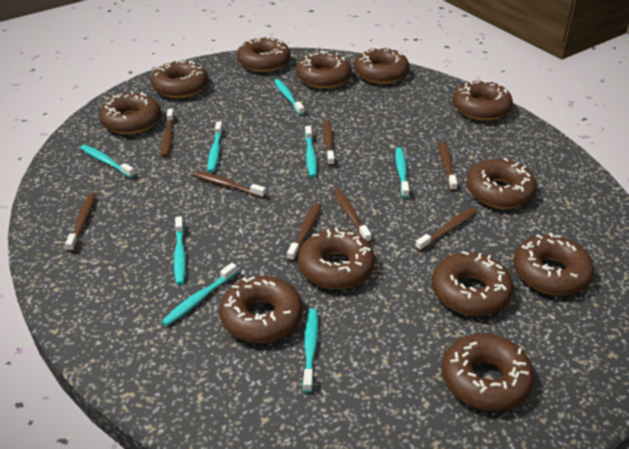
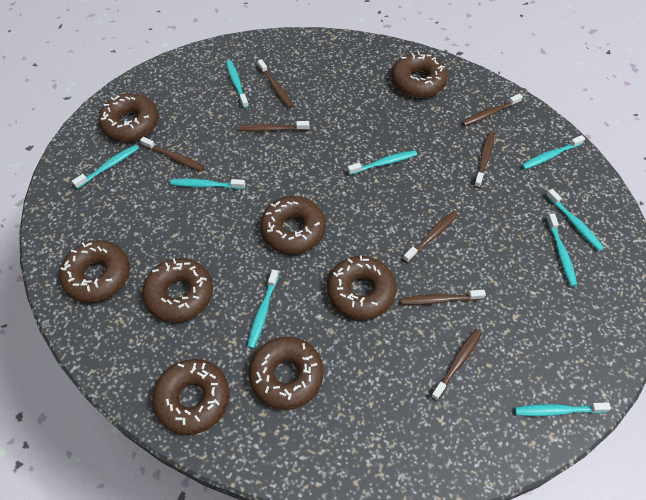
brown donut: 12 -> 8
turquoise toothbrush: 8 -> 9

